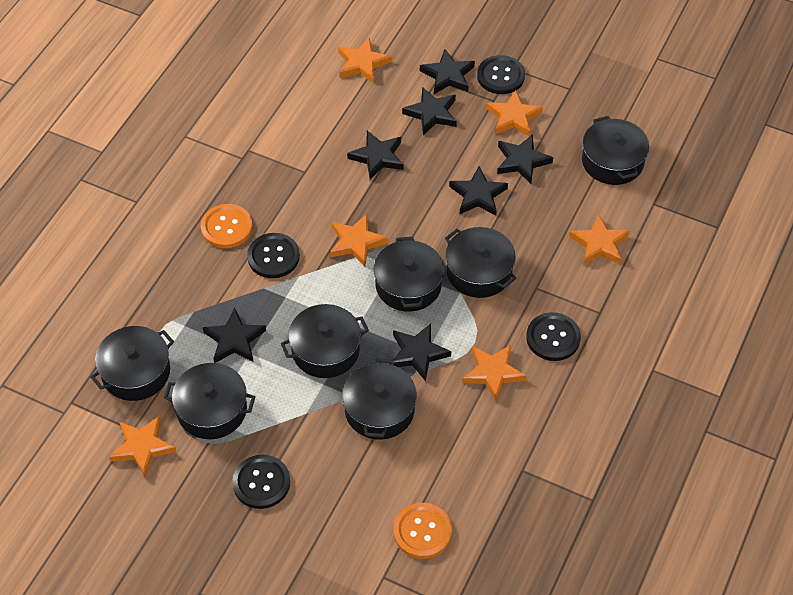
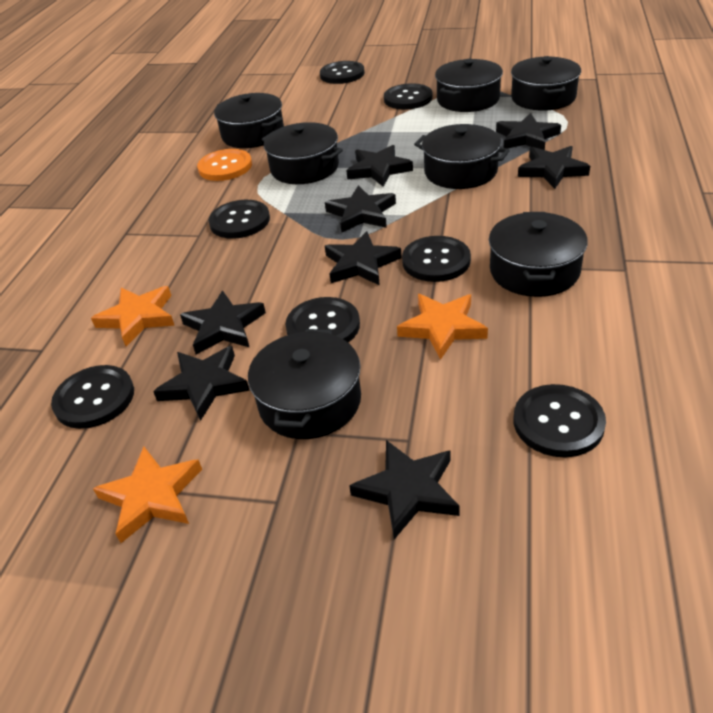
black button: 4 -> 7
black star: 7 -> 8
orange button: 2 -> 1
orange star: 6 -> 3

